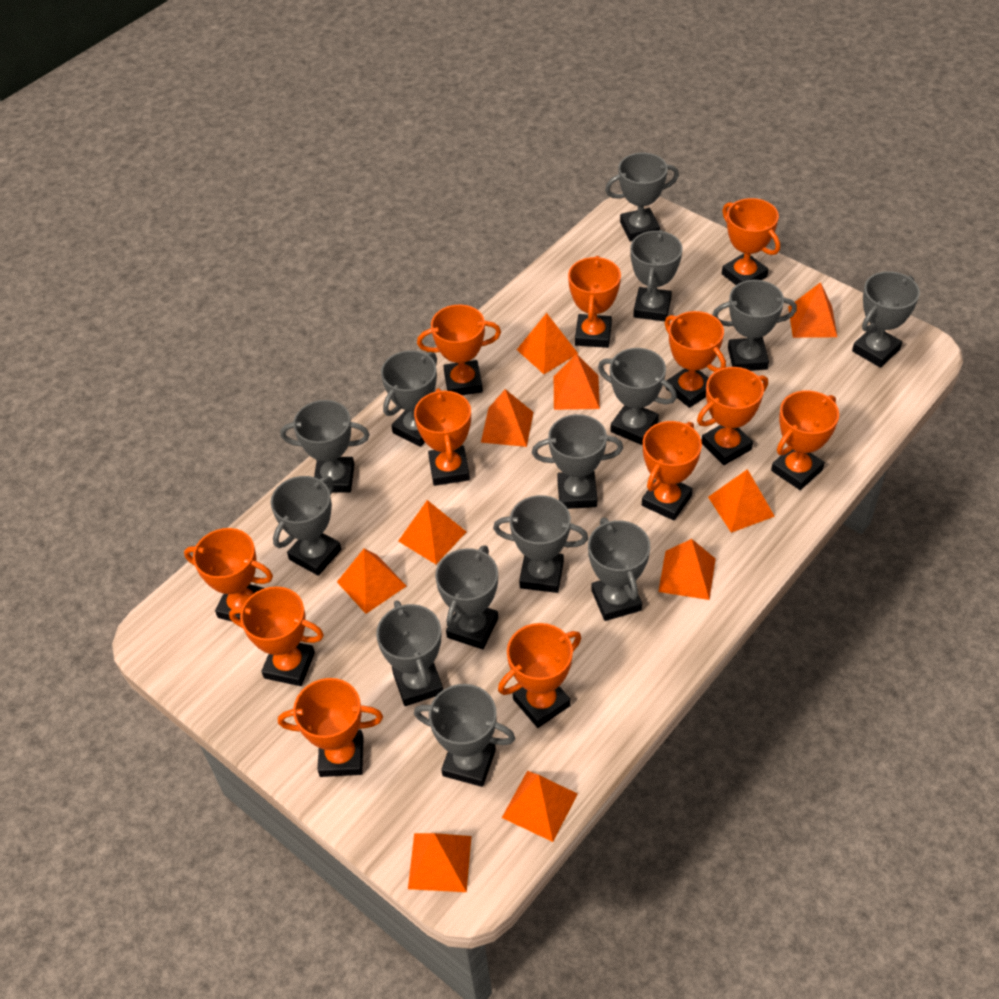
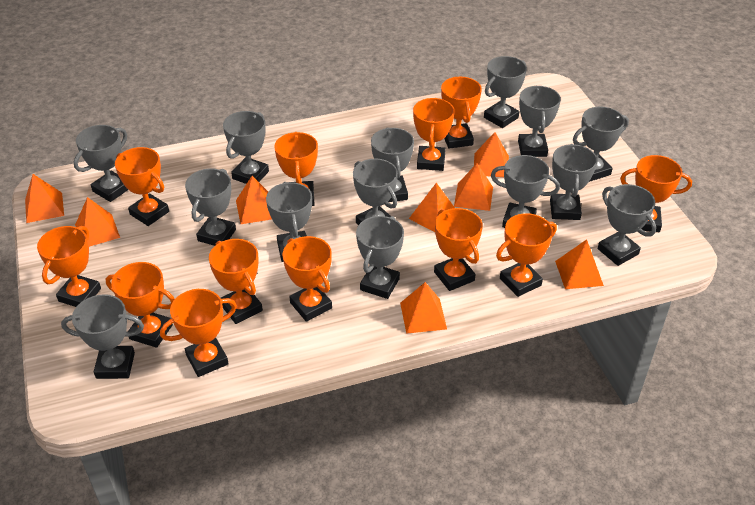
orange pyramid: 10 -> 8

